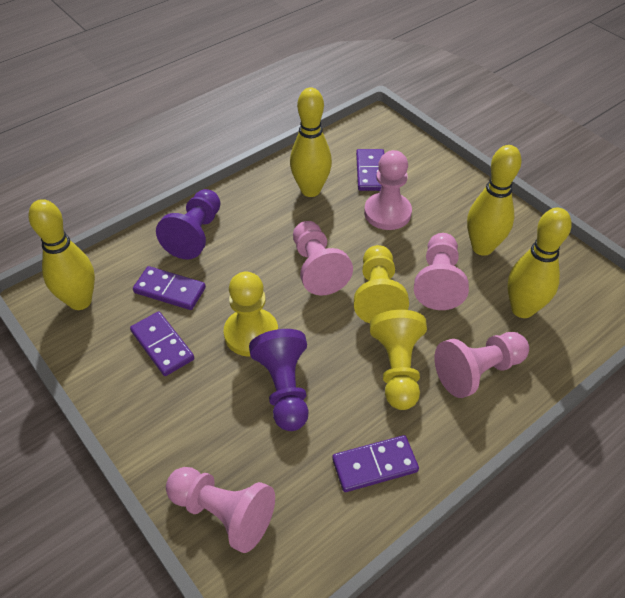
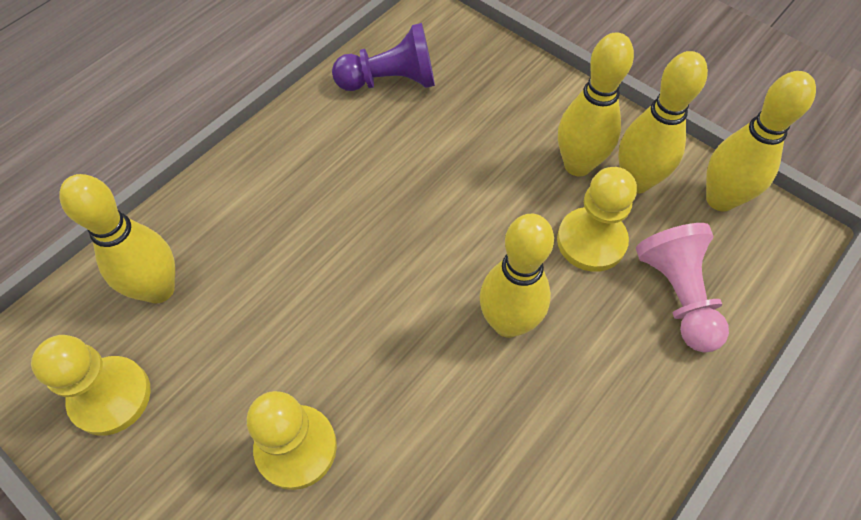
pink pawn: 5 -> 1
purple domino: 4 -> 0
purple pawn: 2 -> 1
yellow bowling pin: 4 -> 5

